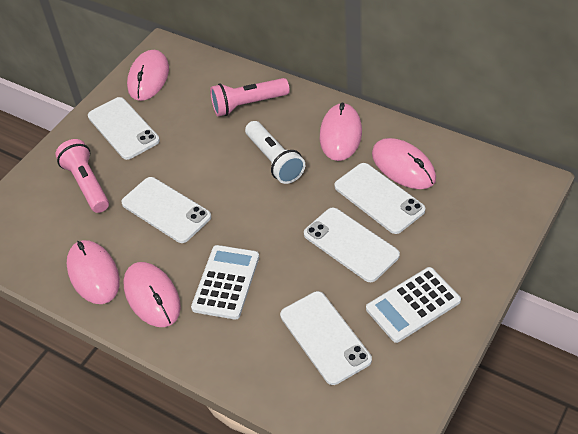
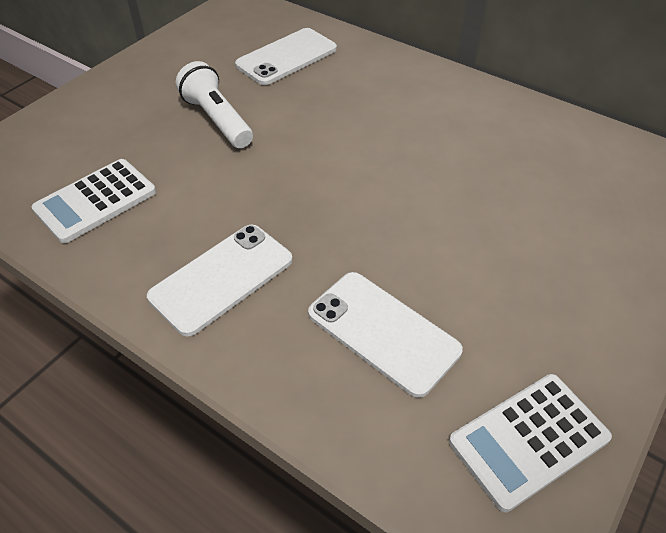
pink flashlight: 2 -> 0
pink mouse: 5 -> 0
white phone: 5 -> 3

